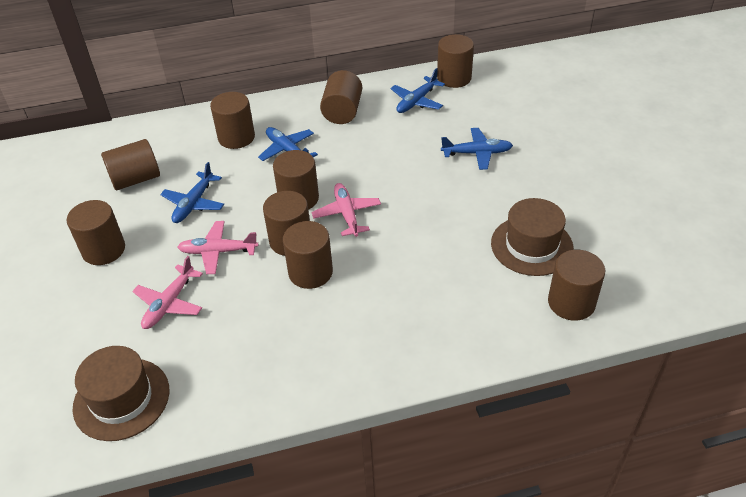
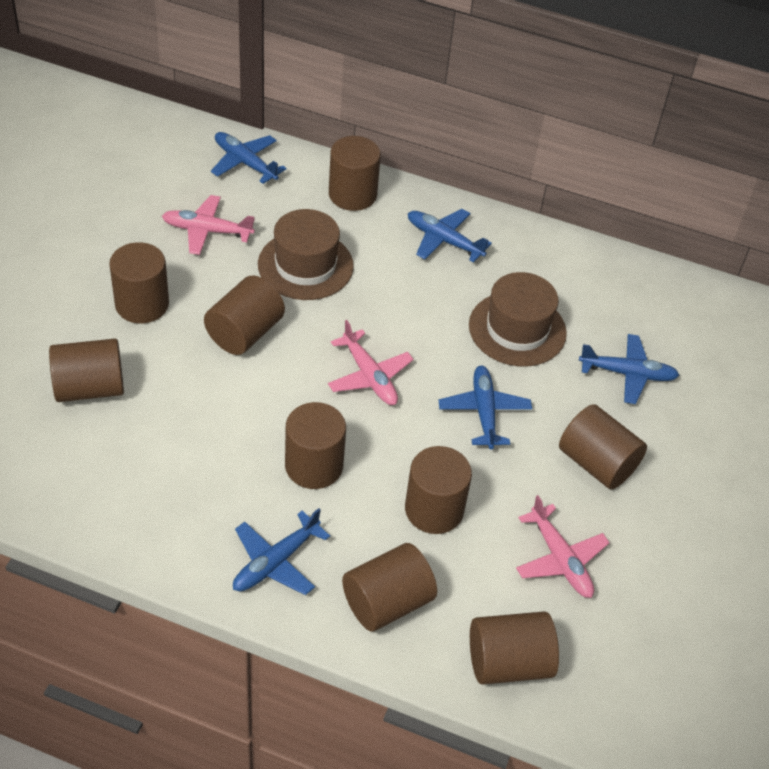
blue plane: 4 -> 5

